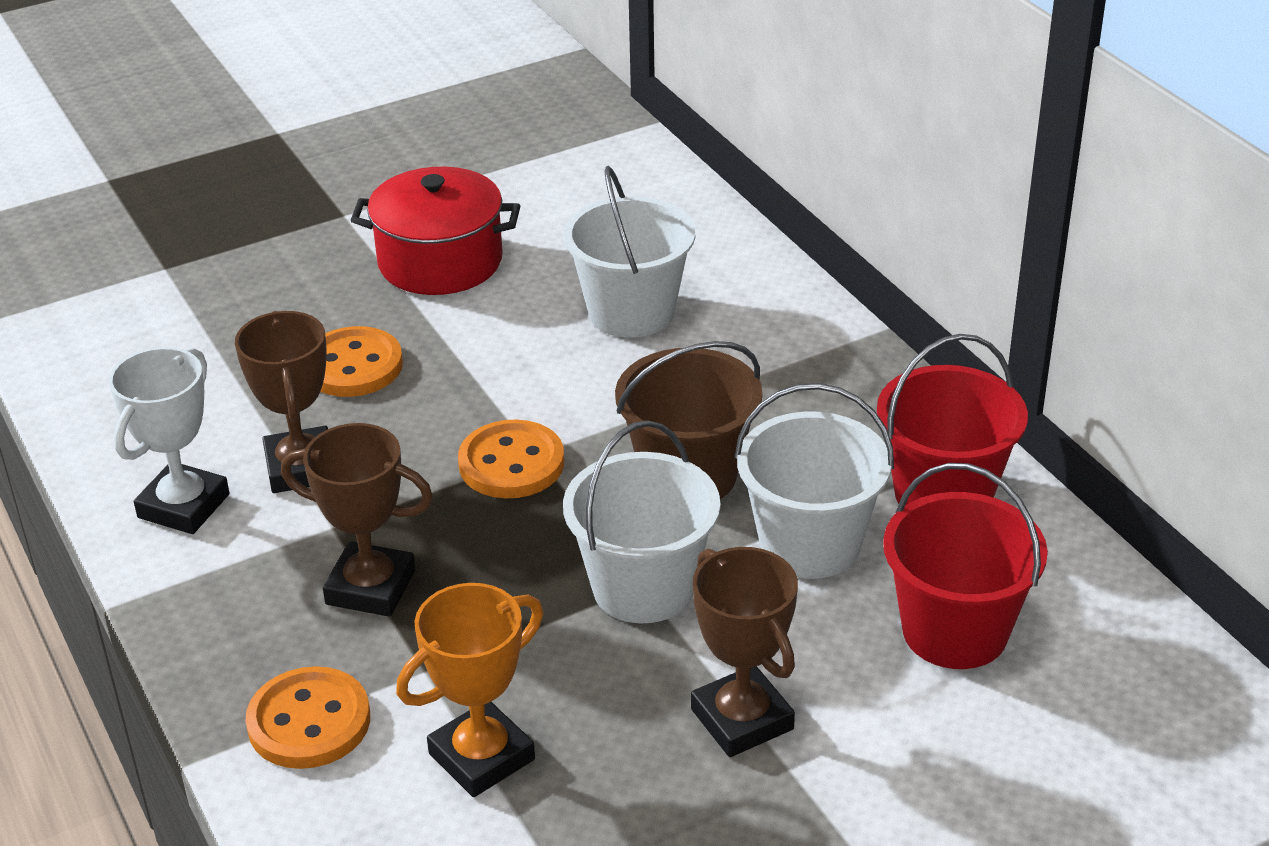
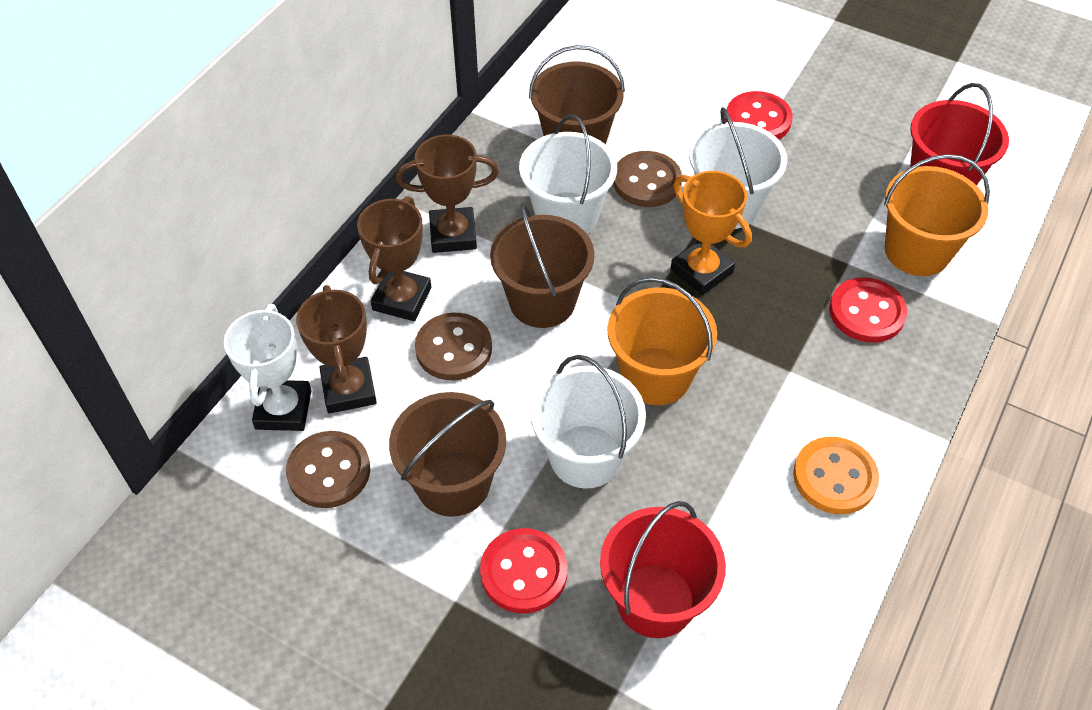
brown bucket: 1 -> 3
brown button: 0 -> 3
orange bucket: 0 -> 2
orange button: 3 -> 1
red button: 0 -> 3
red pot: 1 -> 0

